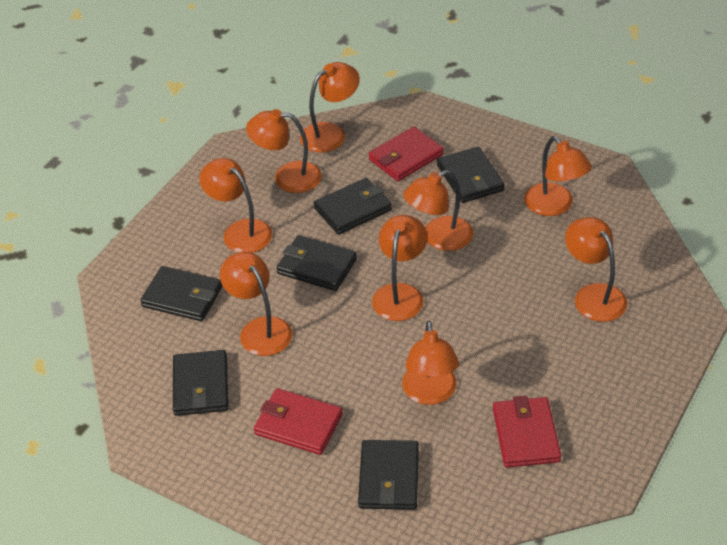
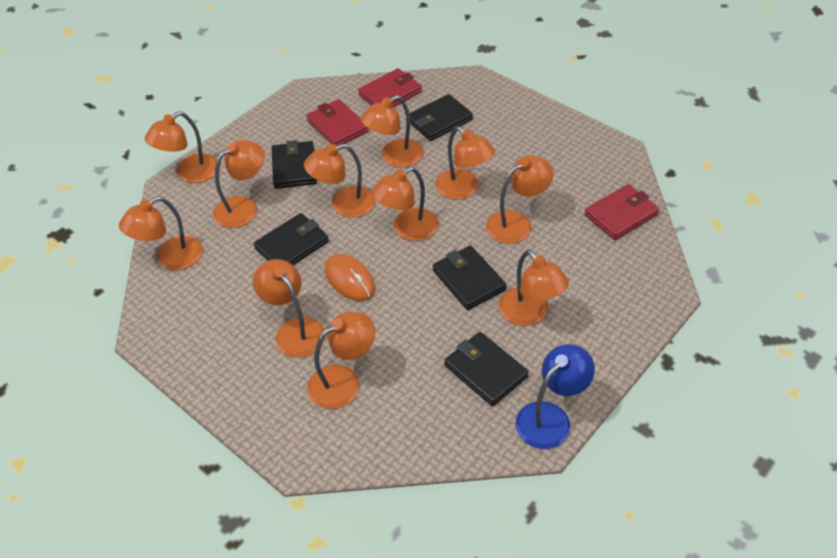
black wallet: 6 -> 5
blue lamp: 0 -> 1
orange lamp: 9 -> 11
orange mouse: 0 -> 1

